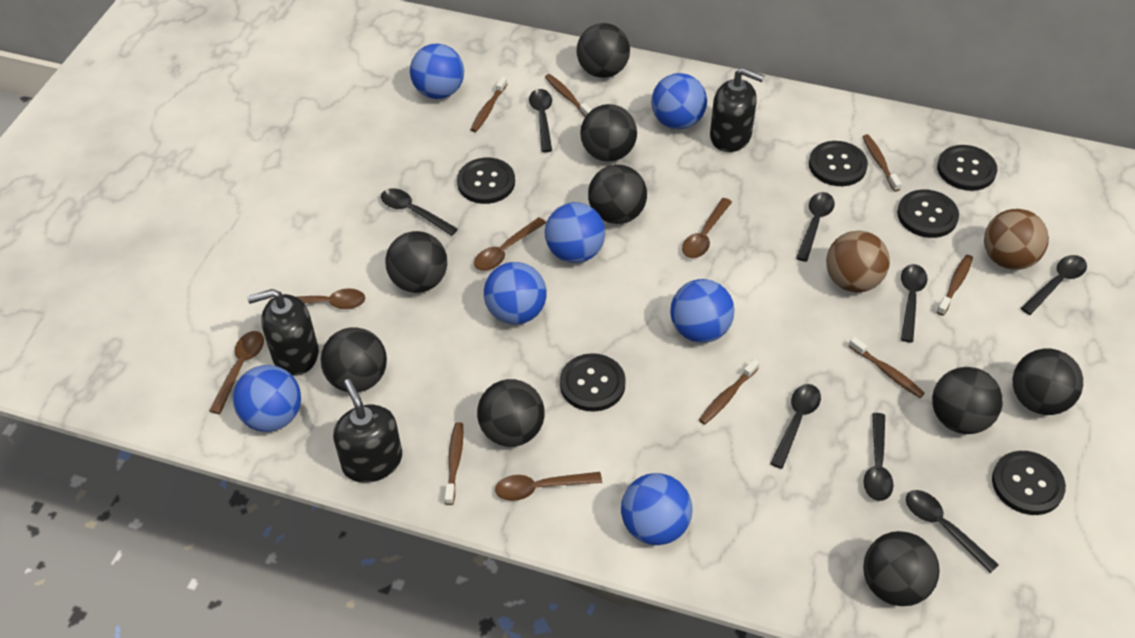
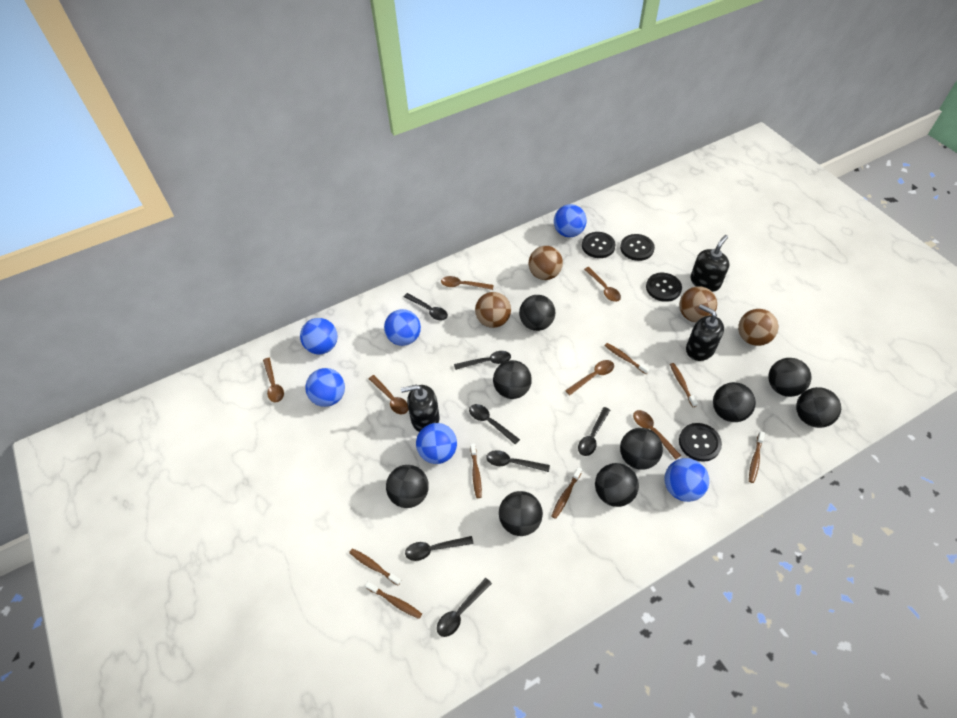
black button: 6 -> 4
black spoon: 8 -> 7
blue ball: 7 -> 6
brown ball: 2 -> 4
brown spoon: 5 -> 6

